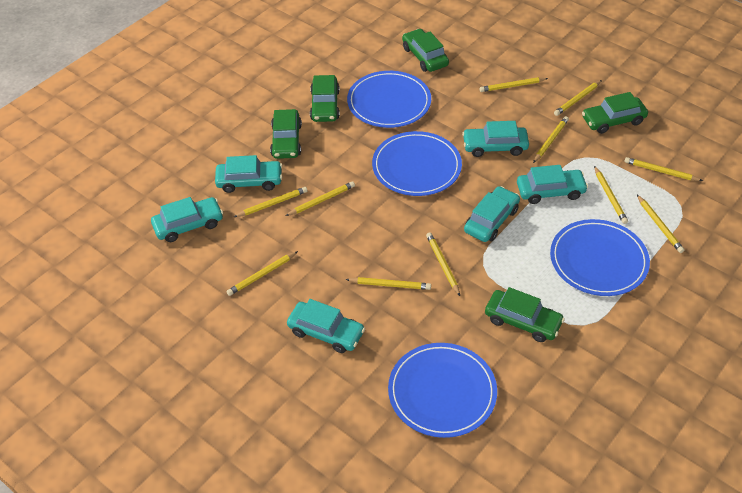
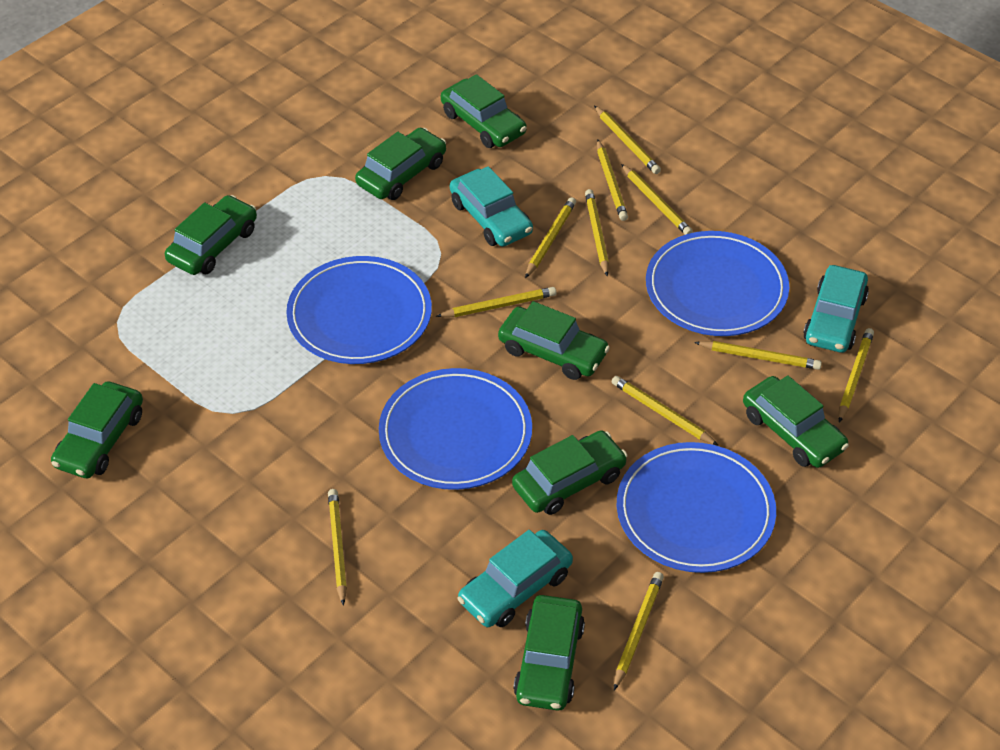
green car: 5 -> 8
turquoise car: 6 -> 3

